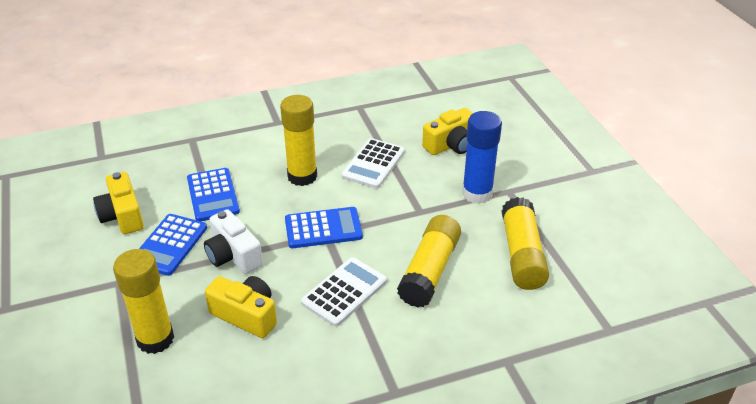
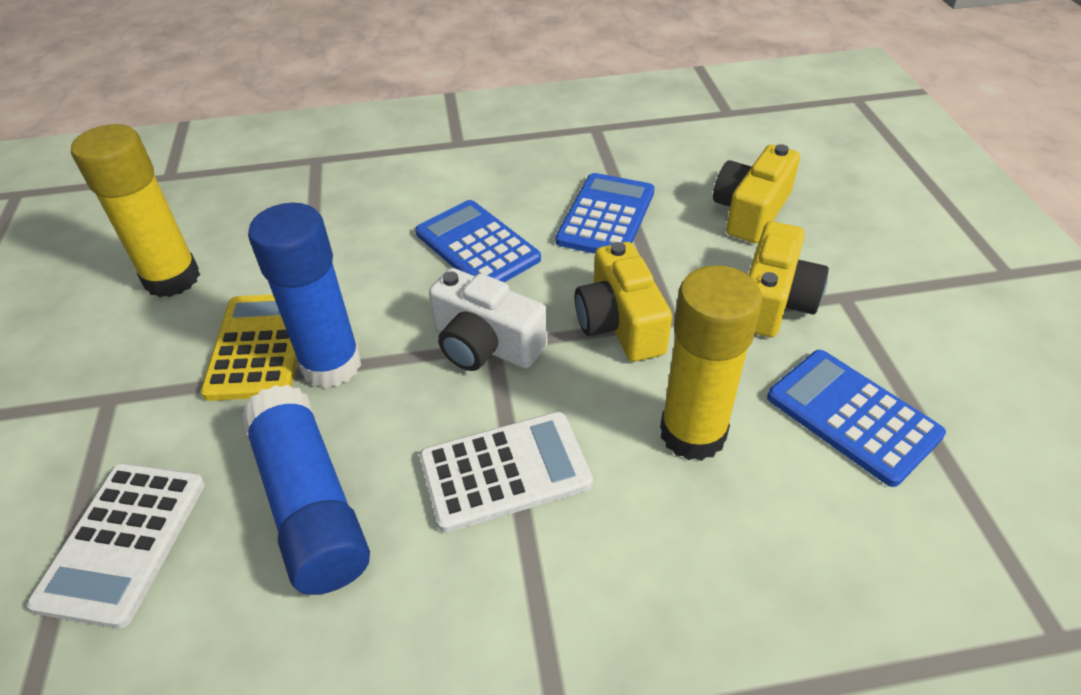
blue glue stick: 1 -> 2
yellow calculator: 0 -> 1
yellow glue stick: 4 -> 2

